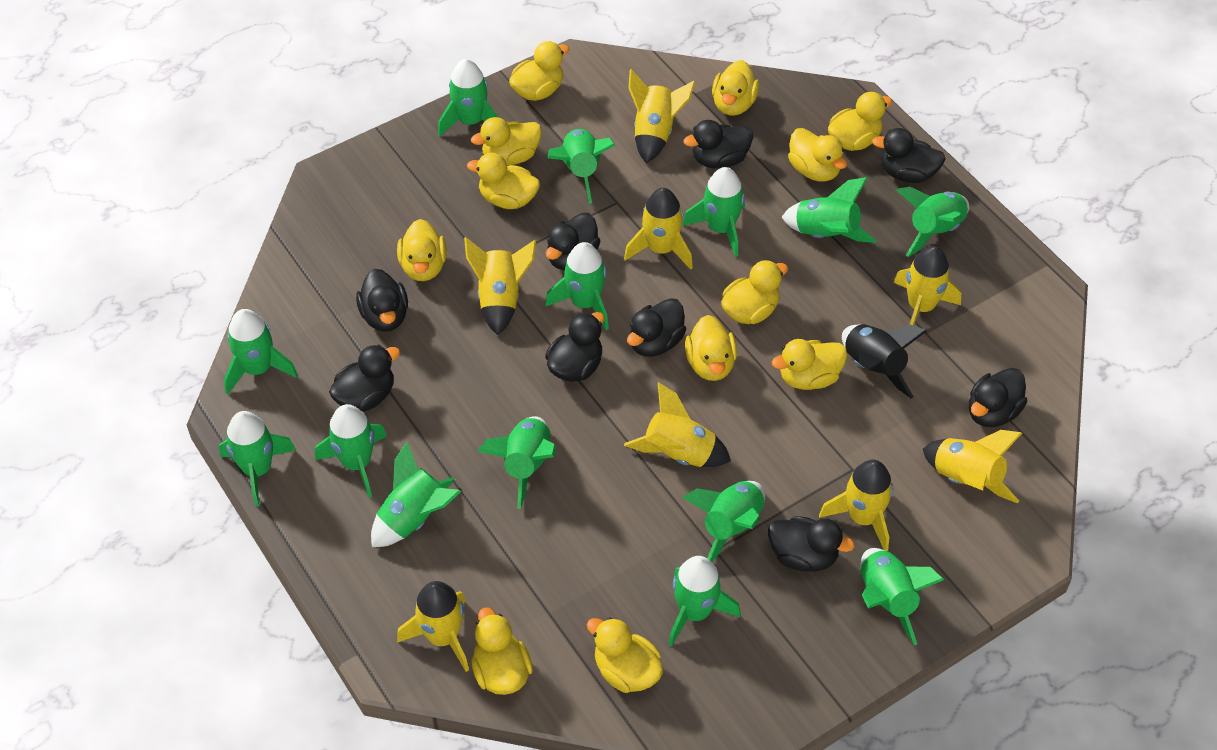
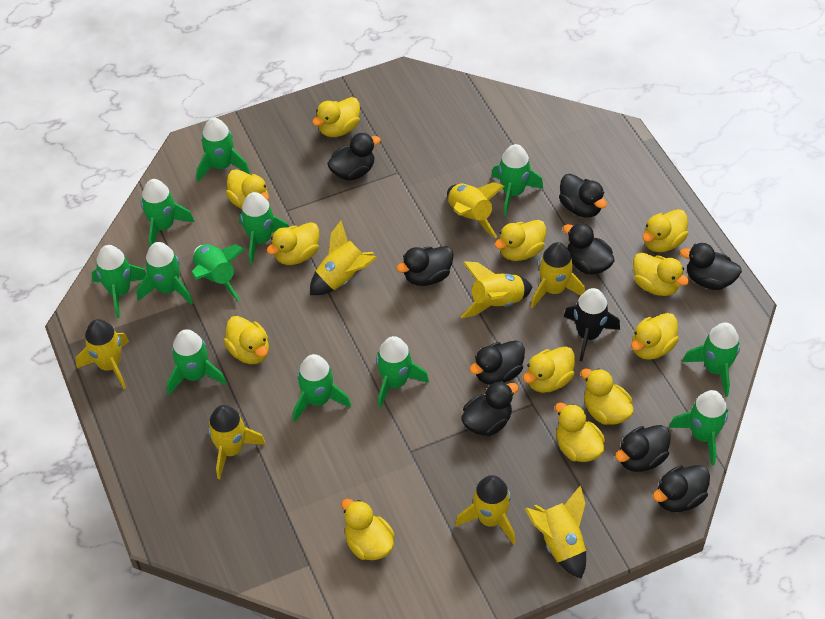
green rocket: 14 -> 12

